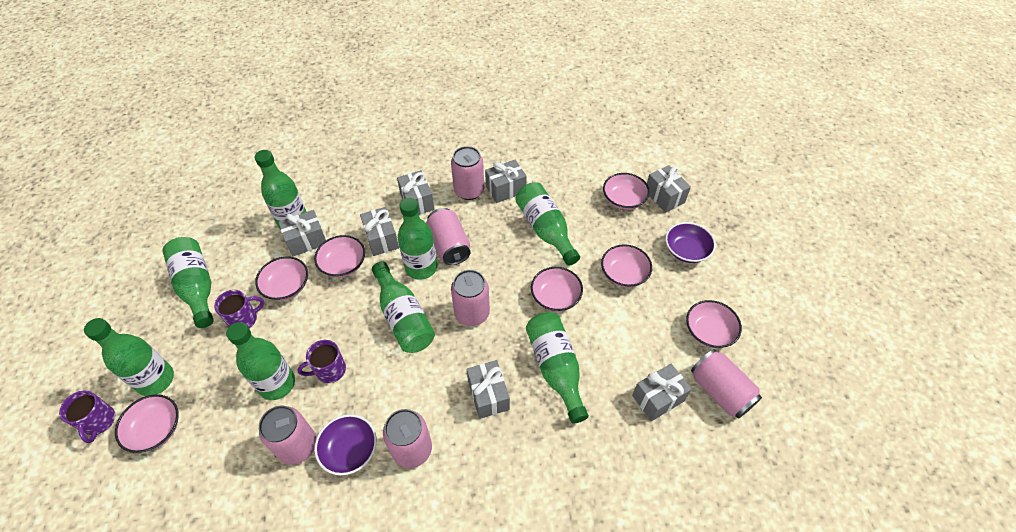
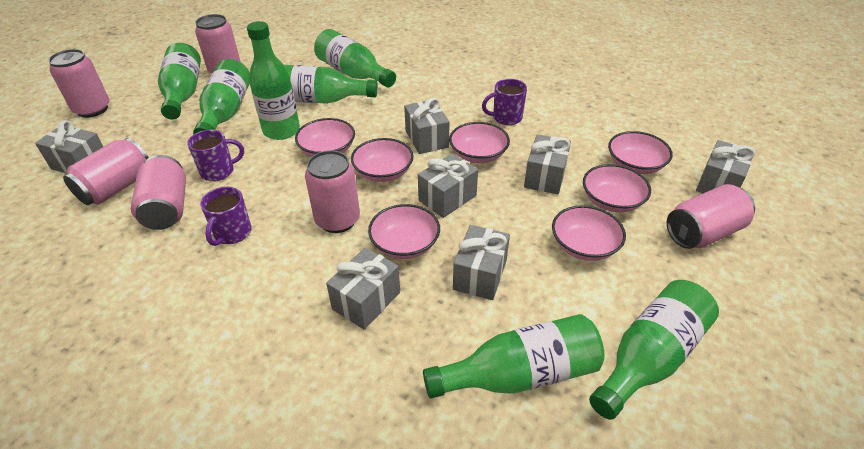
green bottle: 8 -> 7
purple bowl: 2 -> 0

